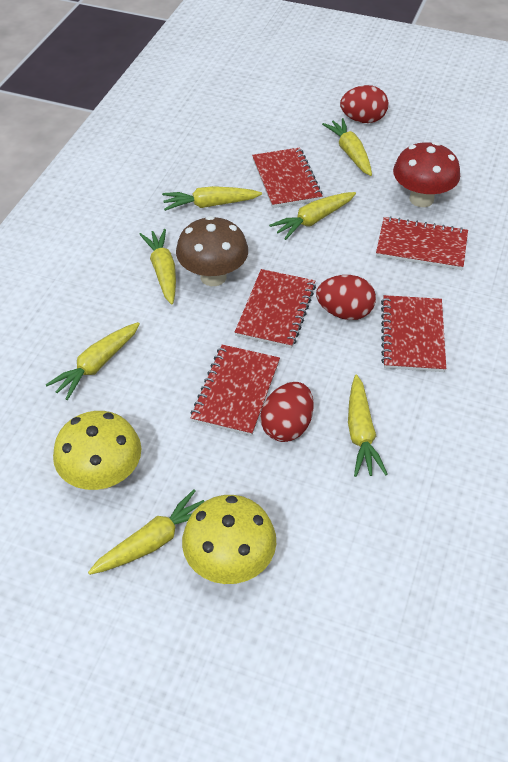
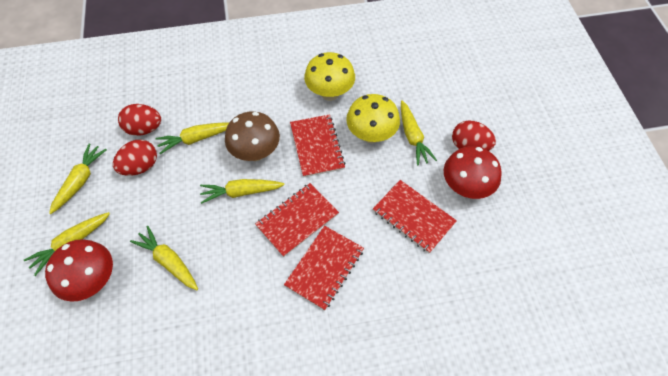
red mushroom: 1 -> 2
red notebook: 5 -> 4
yellow carrot: 7 -> 6

